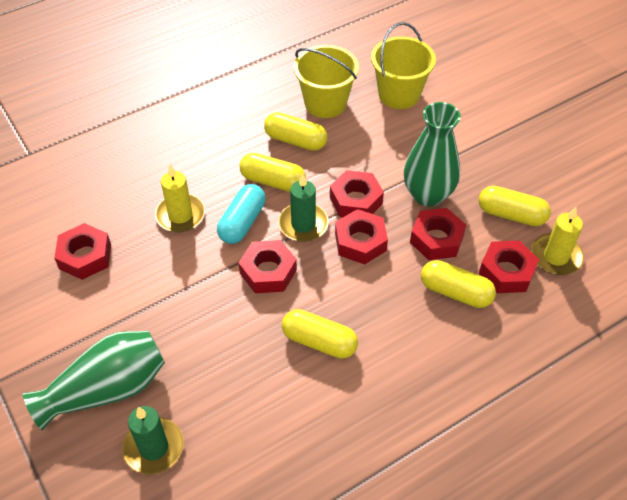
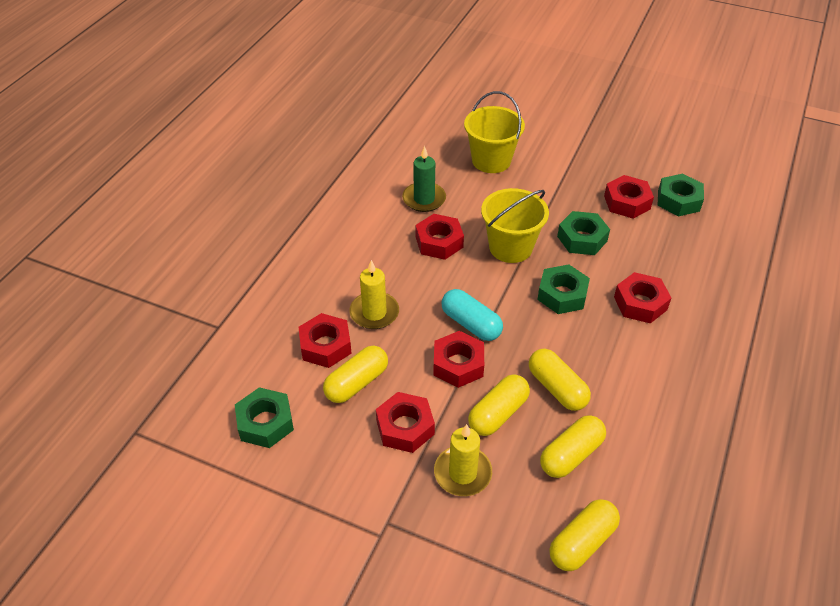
green candle: 2 -> 1
green nut: 0 -> 4
green vase: 2 -> 0

